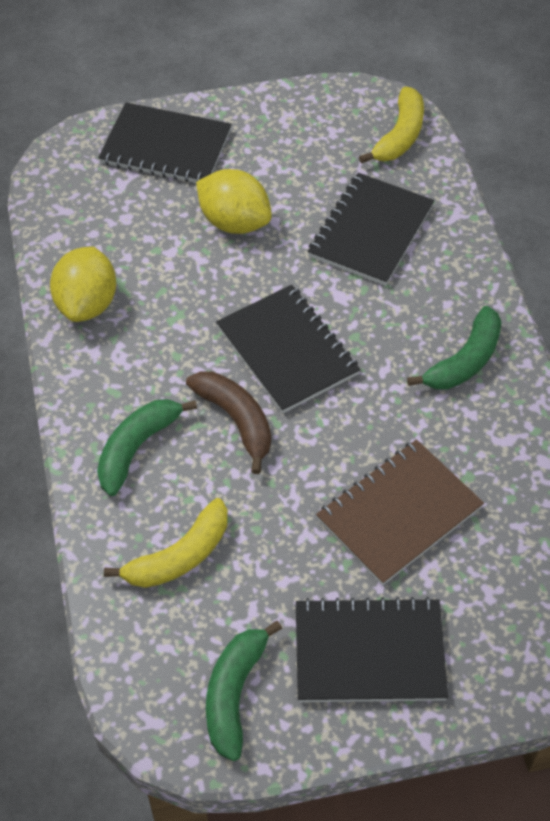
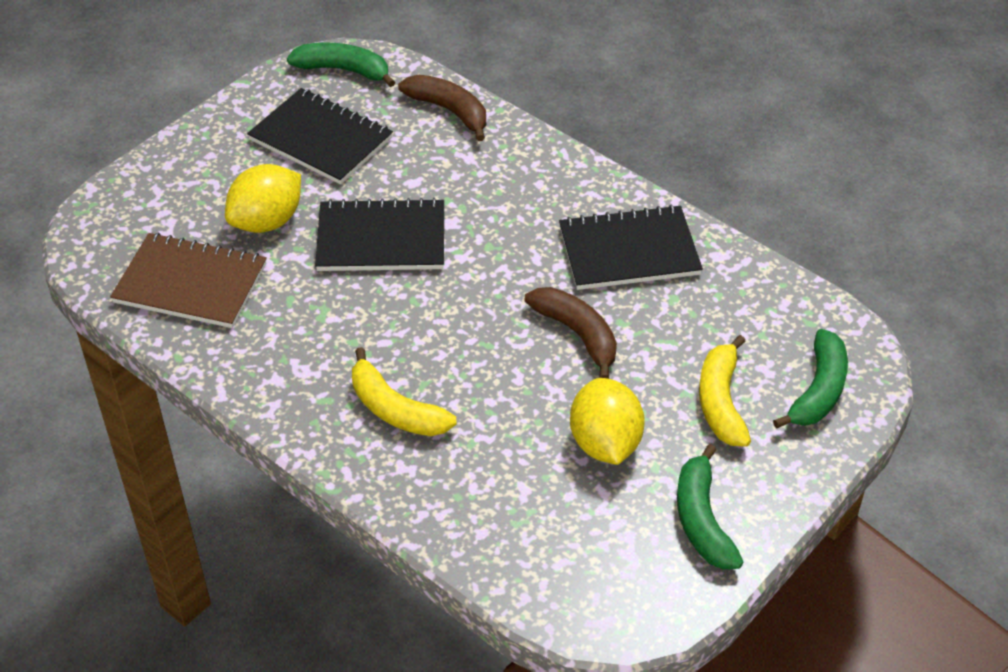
black notebook: 4 -> 3
brown banana: 1 -> 2

